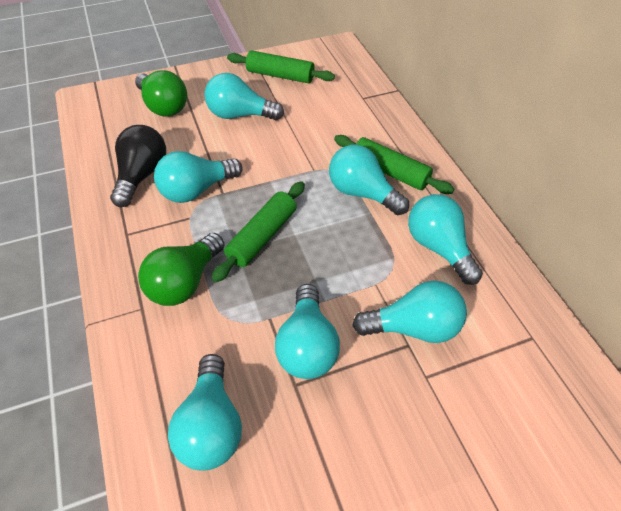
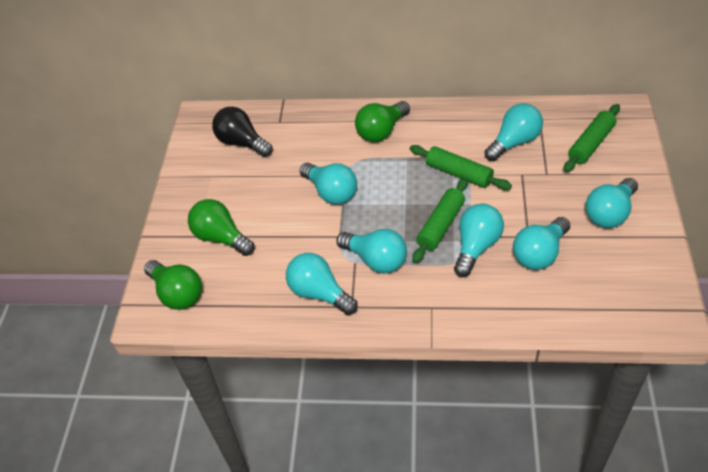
green light bulb: 2 -> 3

